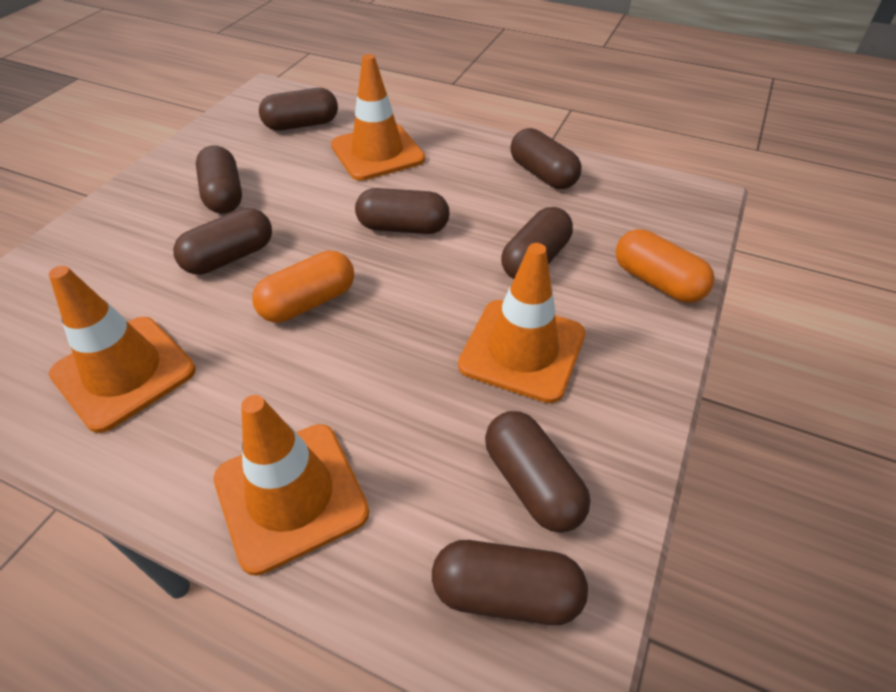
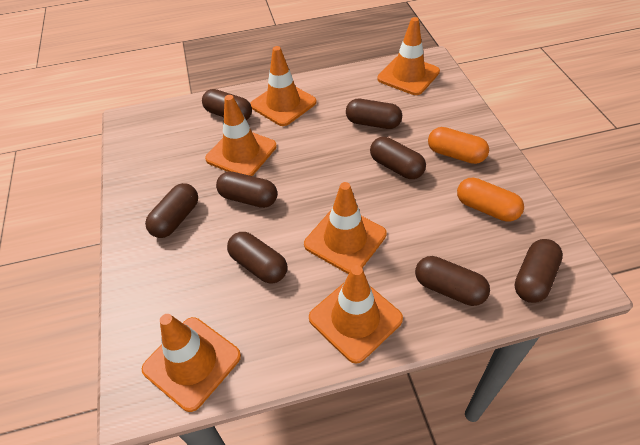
orange traffic cone: 4 -> 6

